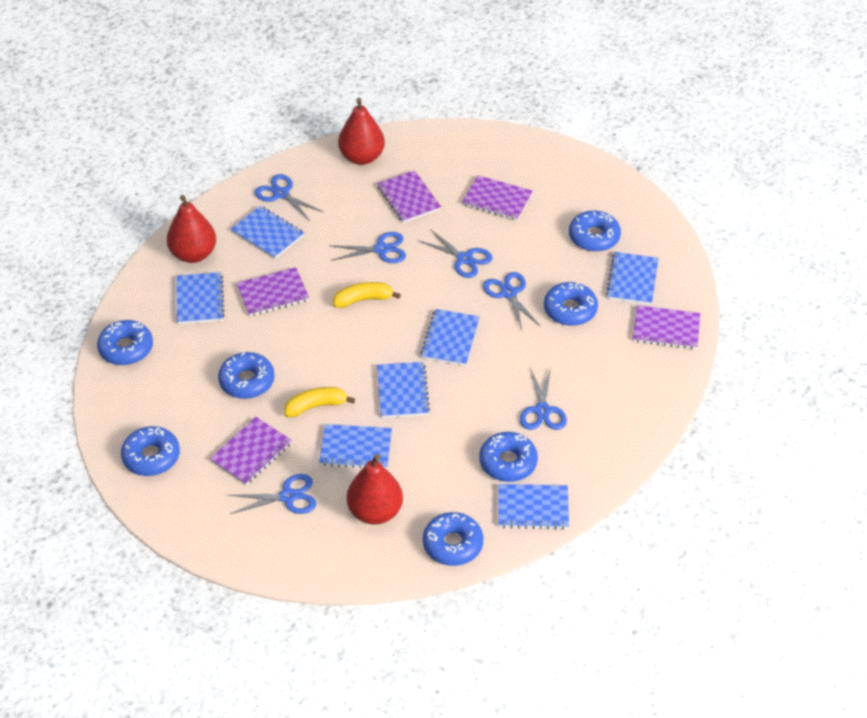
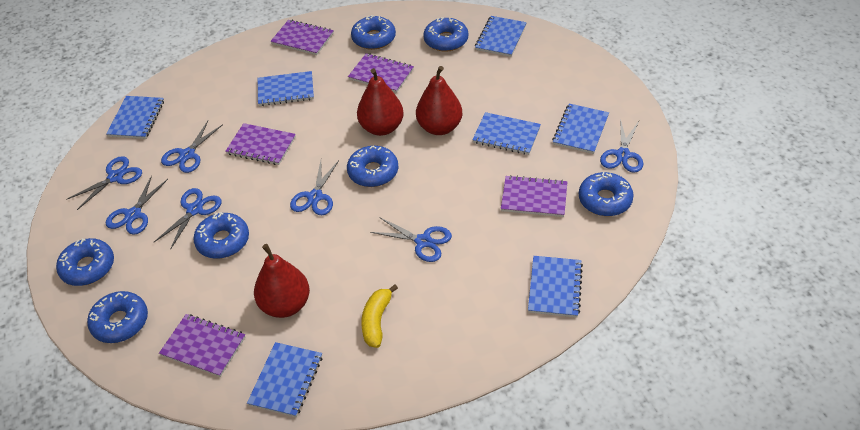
blue scissors: 6 -> 7
yellow banana: 2 -> 1

